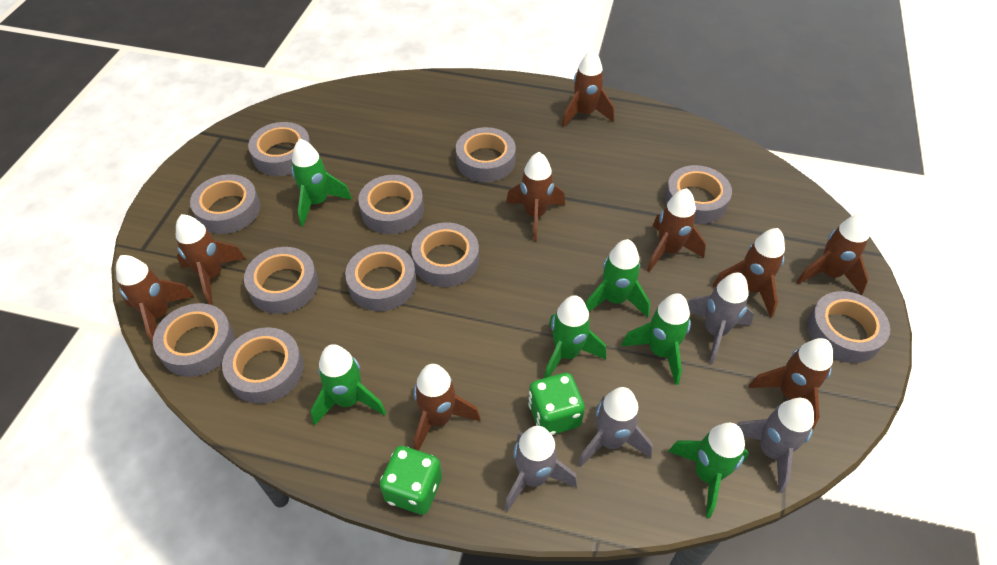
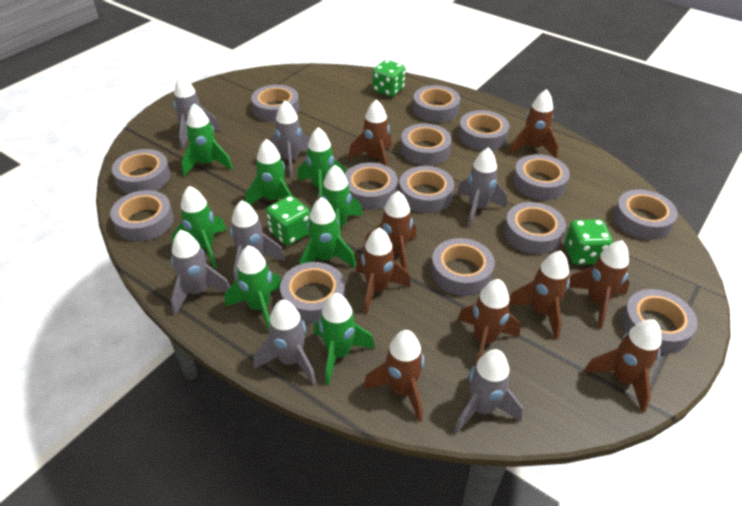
green dice: 2 -> 3
green rocket: 6 -> 8
grey rocket: 4 -> 7
grey tape: 11 -> 14

